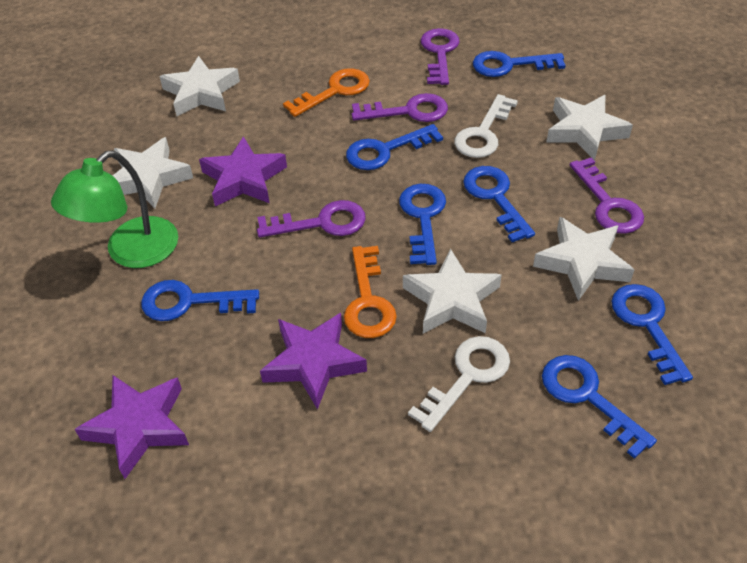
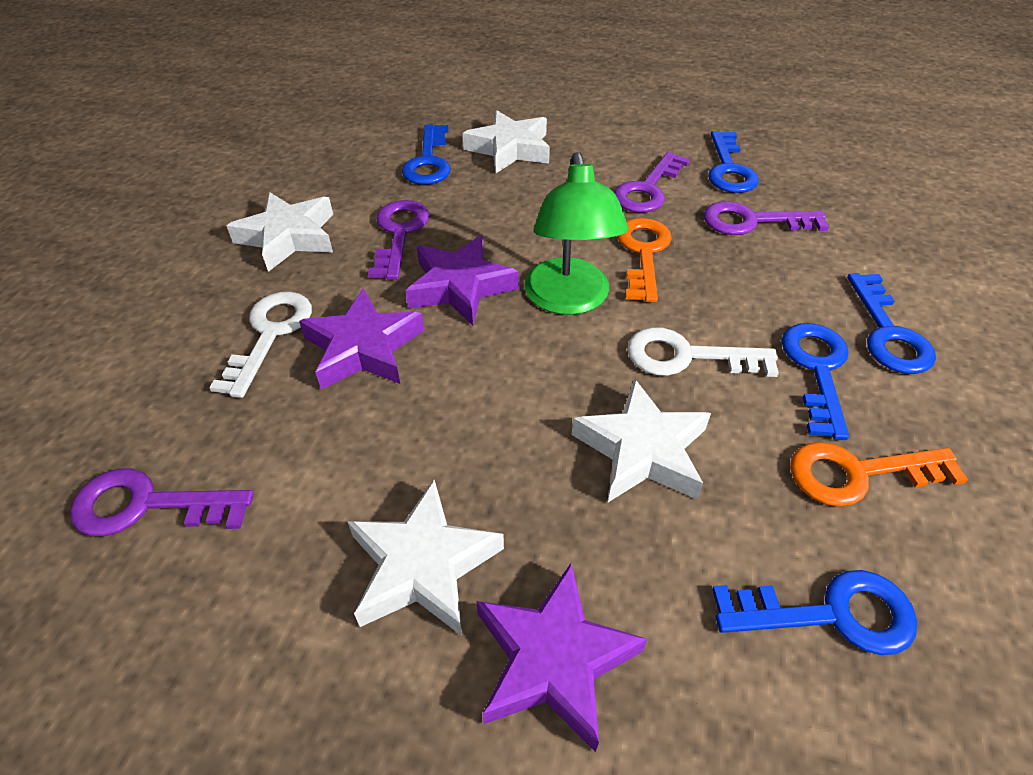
blue key: 7 -> 5
white star: 5 -> 4

